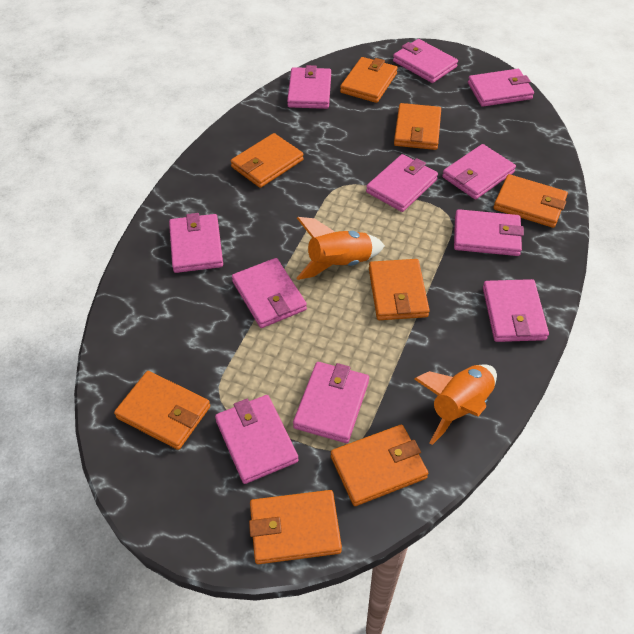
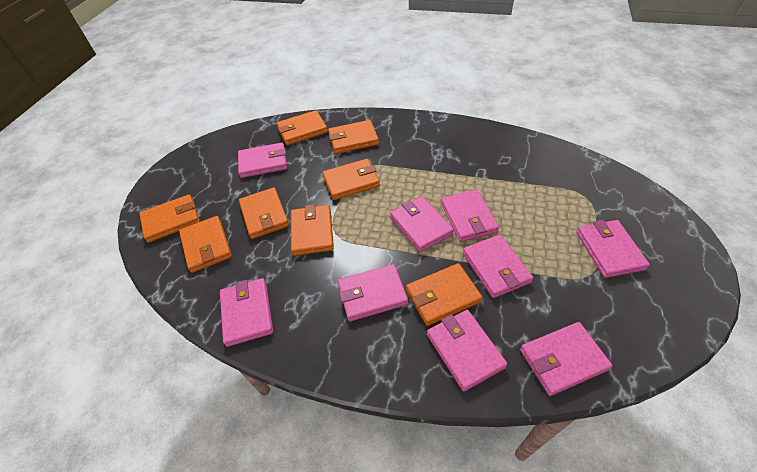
orange rocket: 2 -> 0
pink wallet: 11 -> 9

